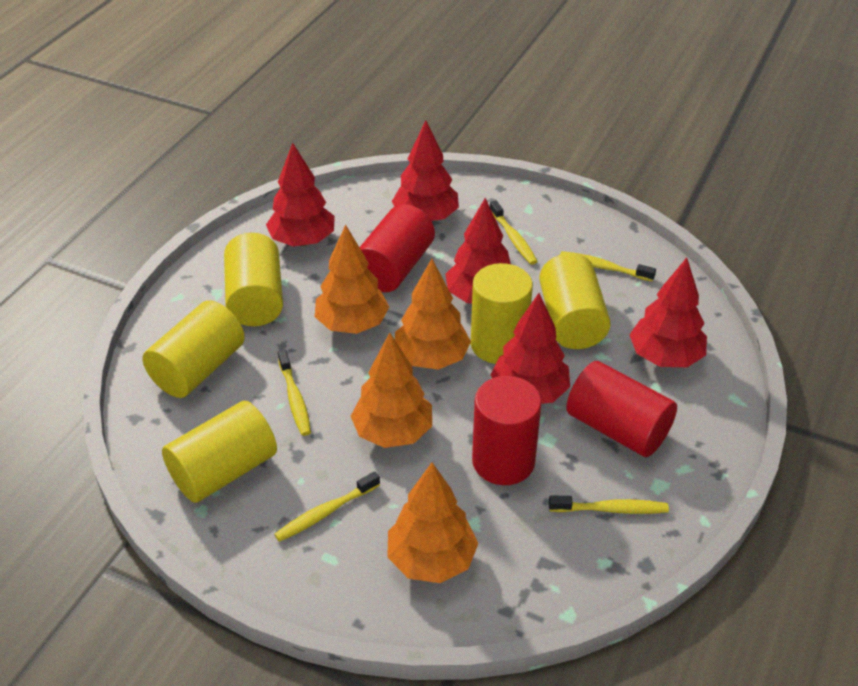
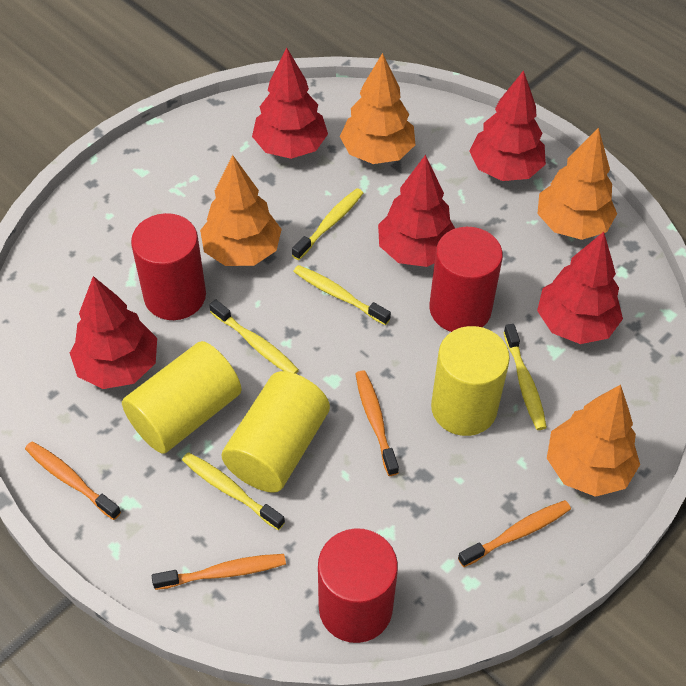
orange toothbrush: 0 -> 4
yellow cylinder: 5 -> 3

